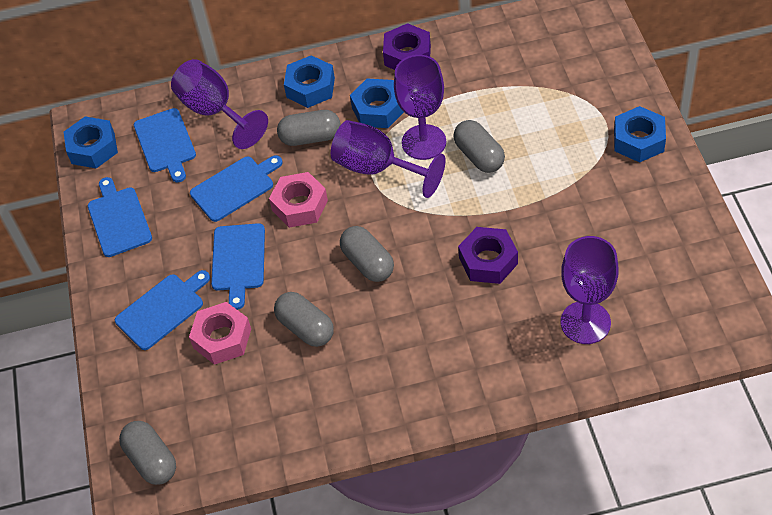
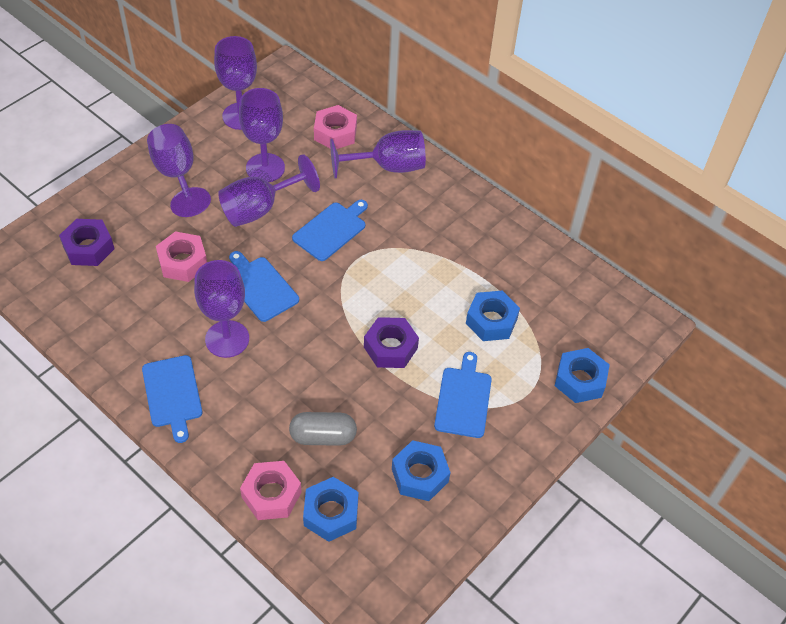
blue cutting board: 5 -> 4
grey capsule: 5 -> 1
pink nut: 2 -> 3
purple goblet: 4 -> 6

